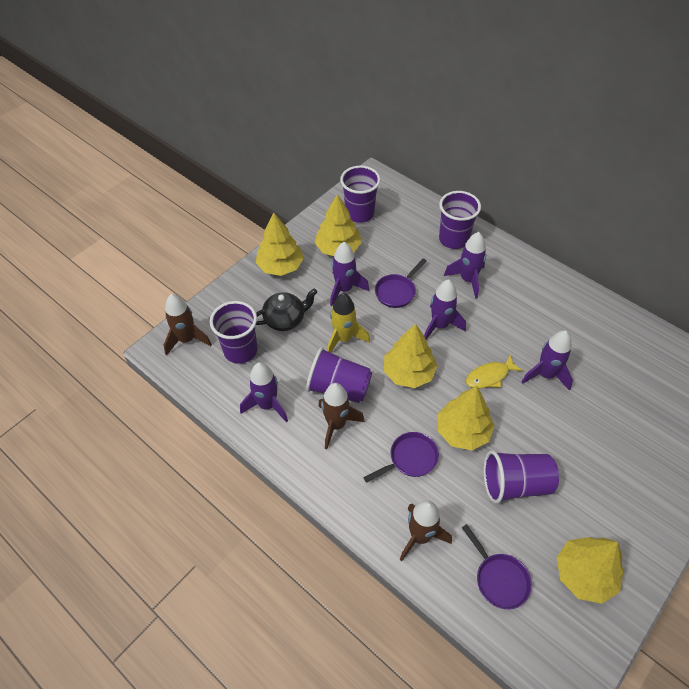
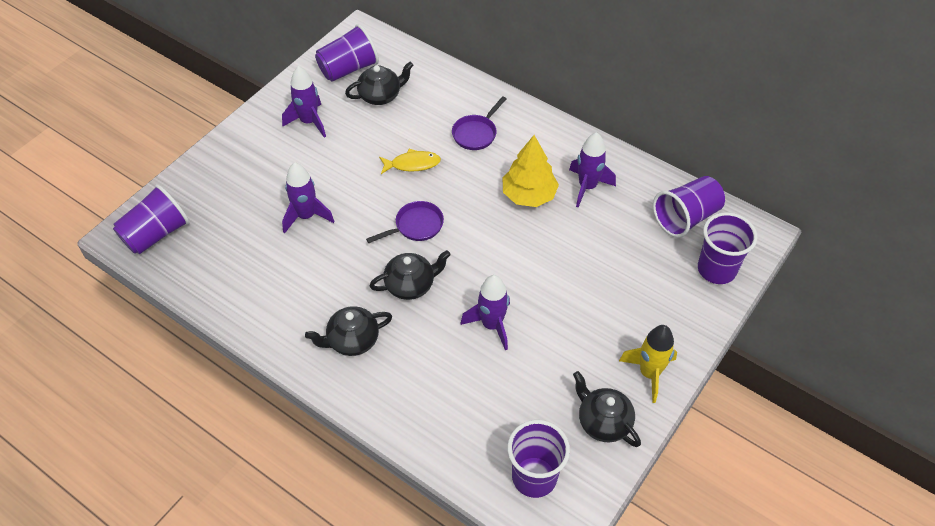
black teapot: 1 -> 4
brown rocket: 3 -> 0
purple pan: 3 -> 2
purple rocket: 5 -> 4
yellow tree: 5 -> 1

